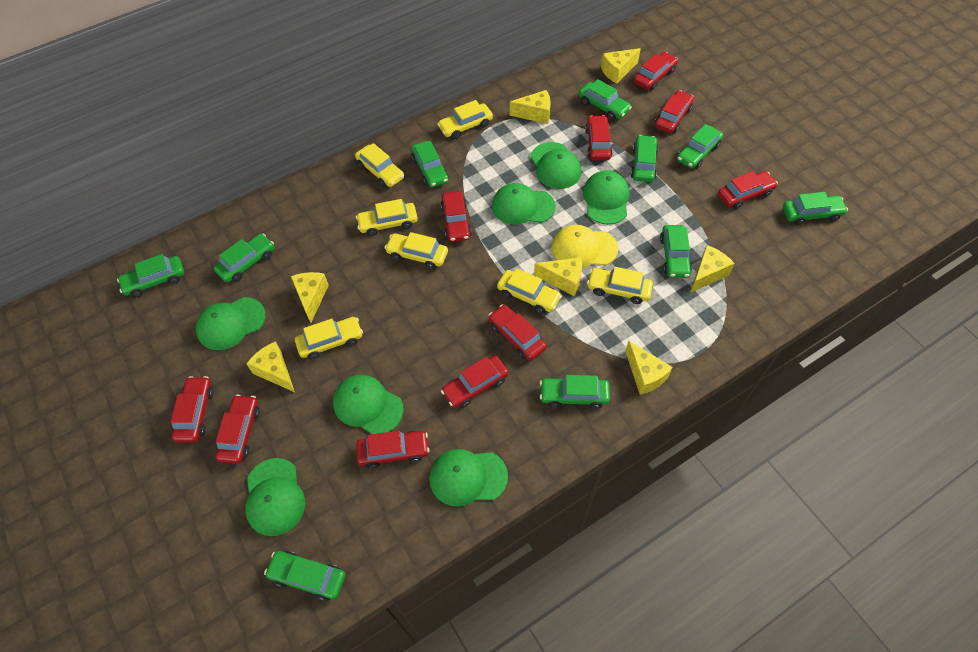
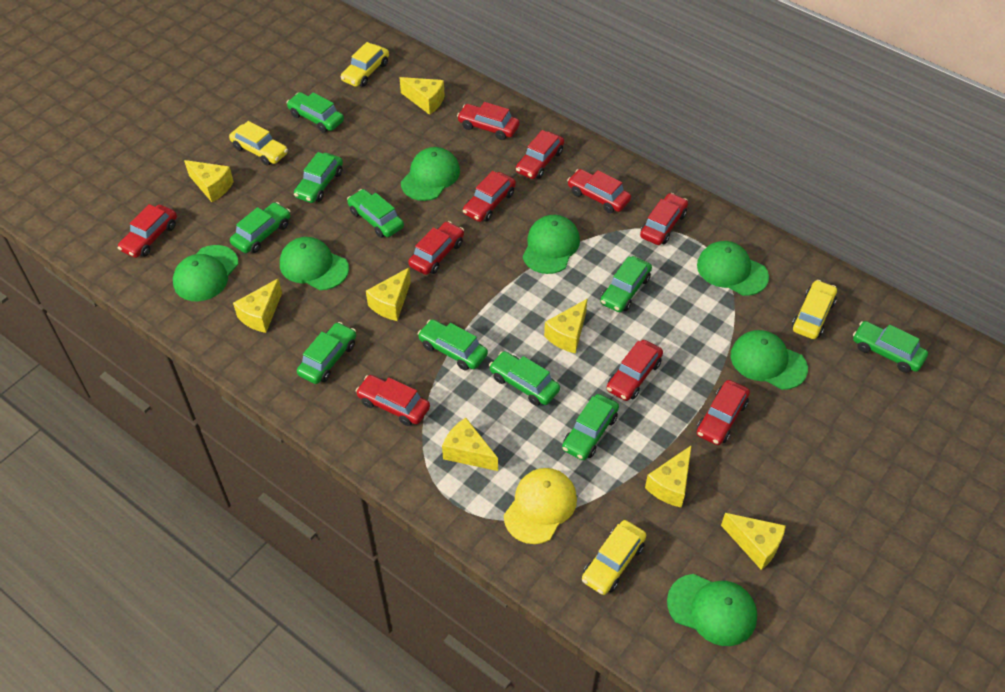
yellow car: 7 -> 4
yellow cheese: 7 -> 8

